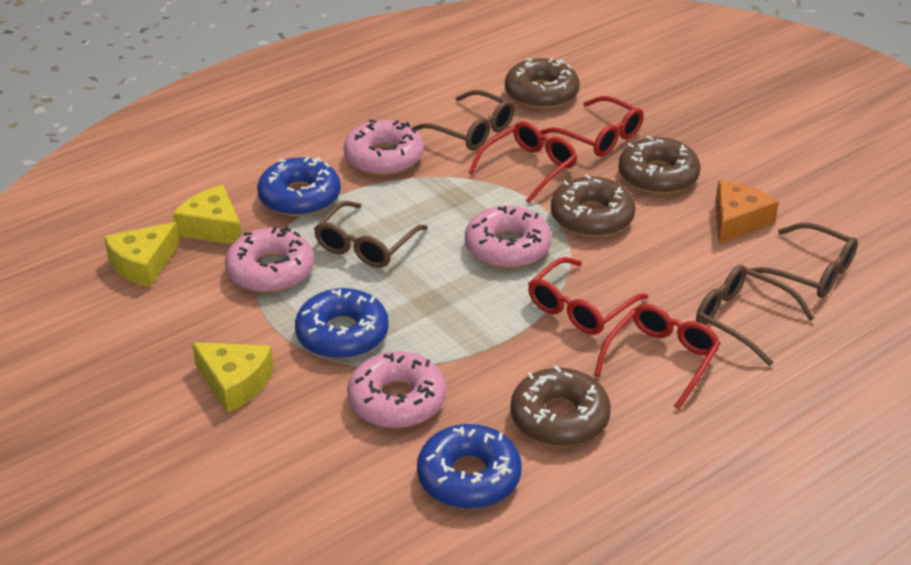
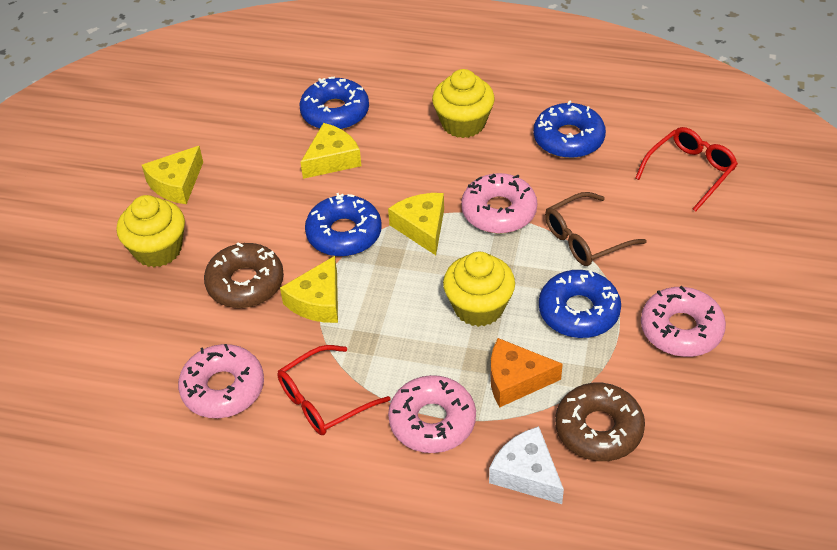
blue donut: 3 -> 4
brown donut: 4 -> 2
brown glasses: 4 -> 1
red glasses: 4 -> 2
white cheese: 0 -> 1
yellow cheese: 3 -> 4
yellow cupcake: 0 -> 3

